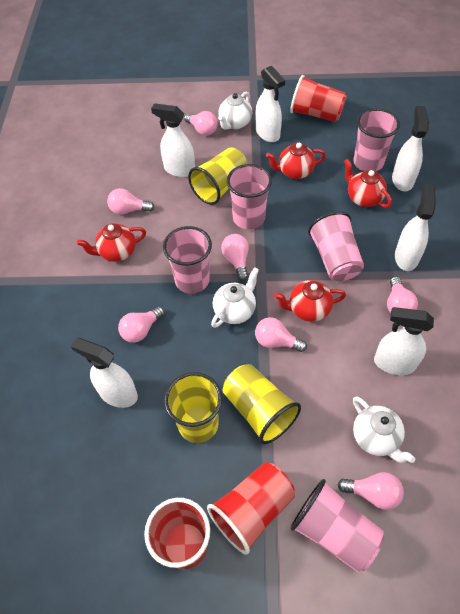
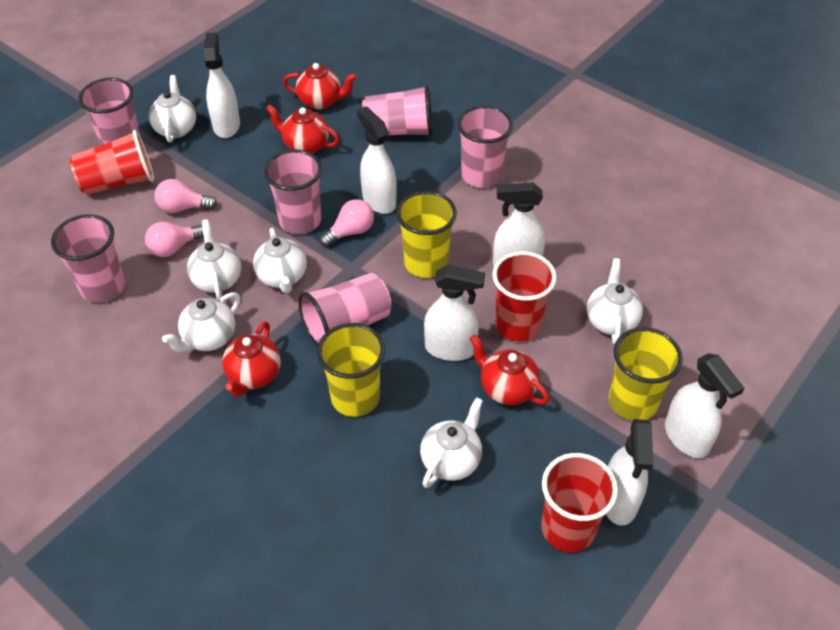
pink cup: 5 -> 6
pink light bulb: 7 -> 3
white teapot: 3 -> 6

